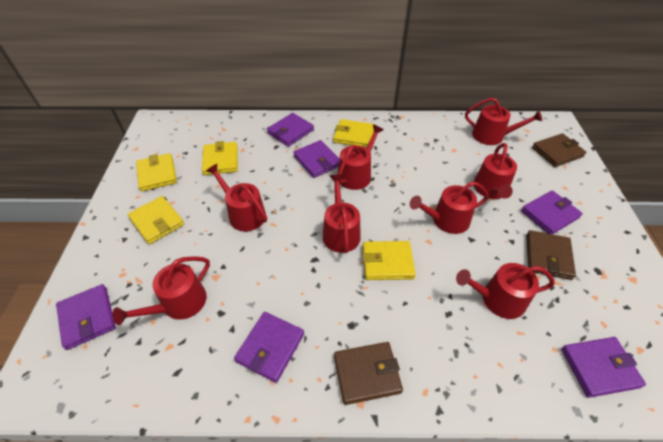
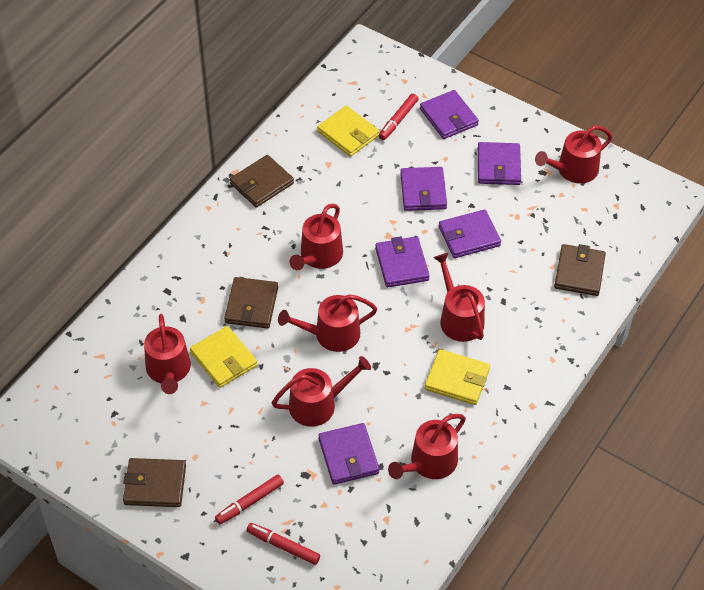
brown wallet: 3 -> 4
red marker: 0 -> 3
red watering can: 8 -> 7
yellow wallet: 5 -> 3

